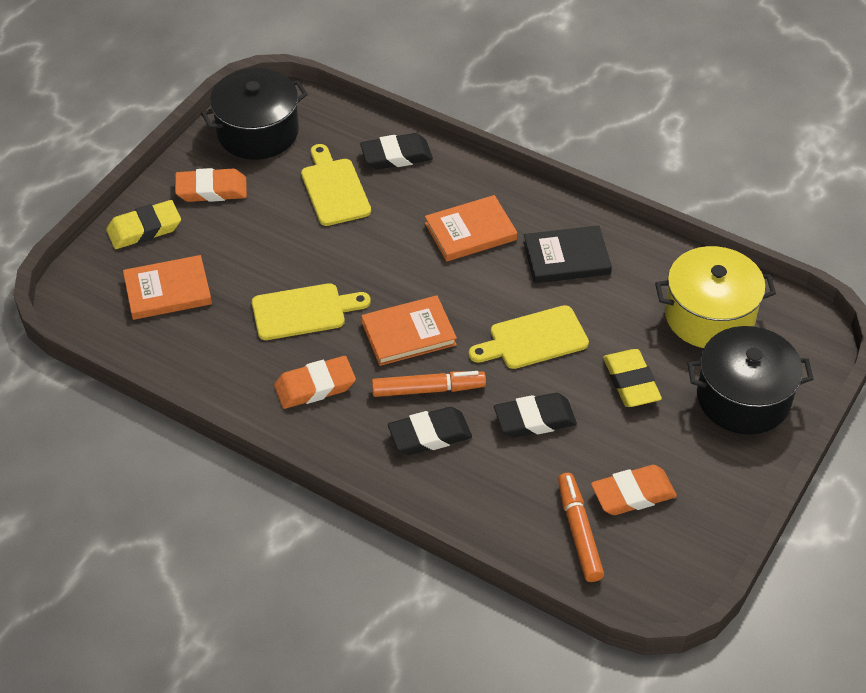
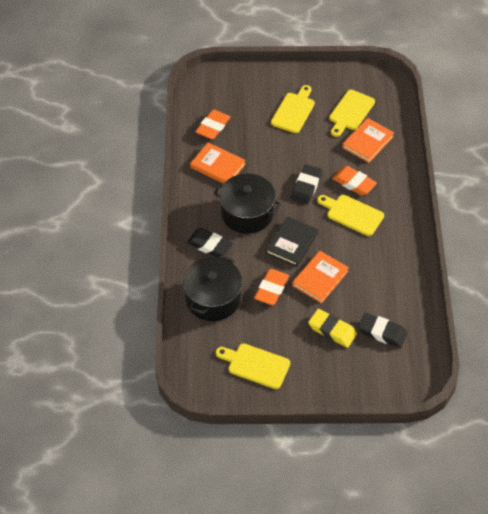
orange marker: 2 -> 0
yellow cutting board: 3 -> 4
yellow eraser: 2 -> 1
yellow pot: 1 -> 0

